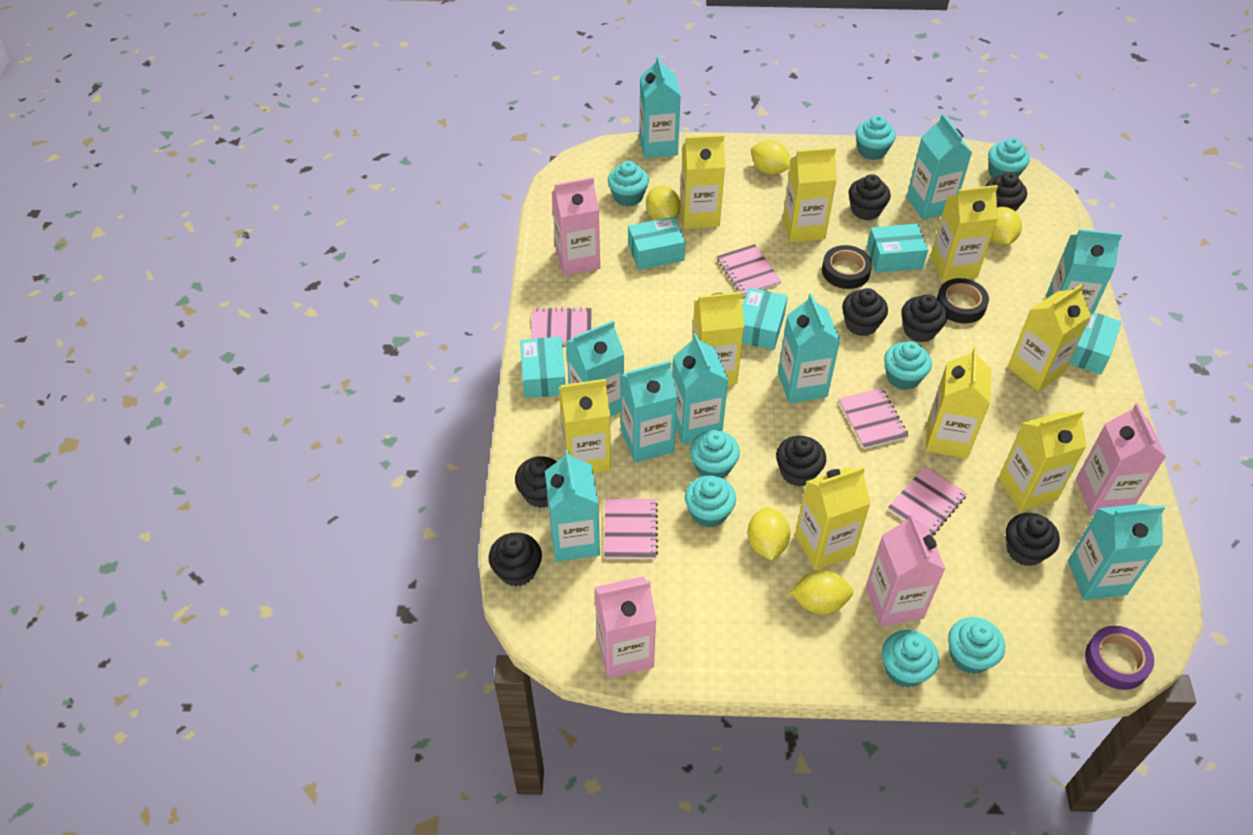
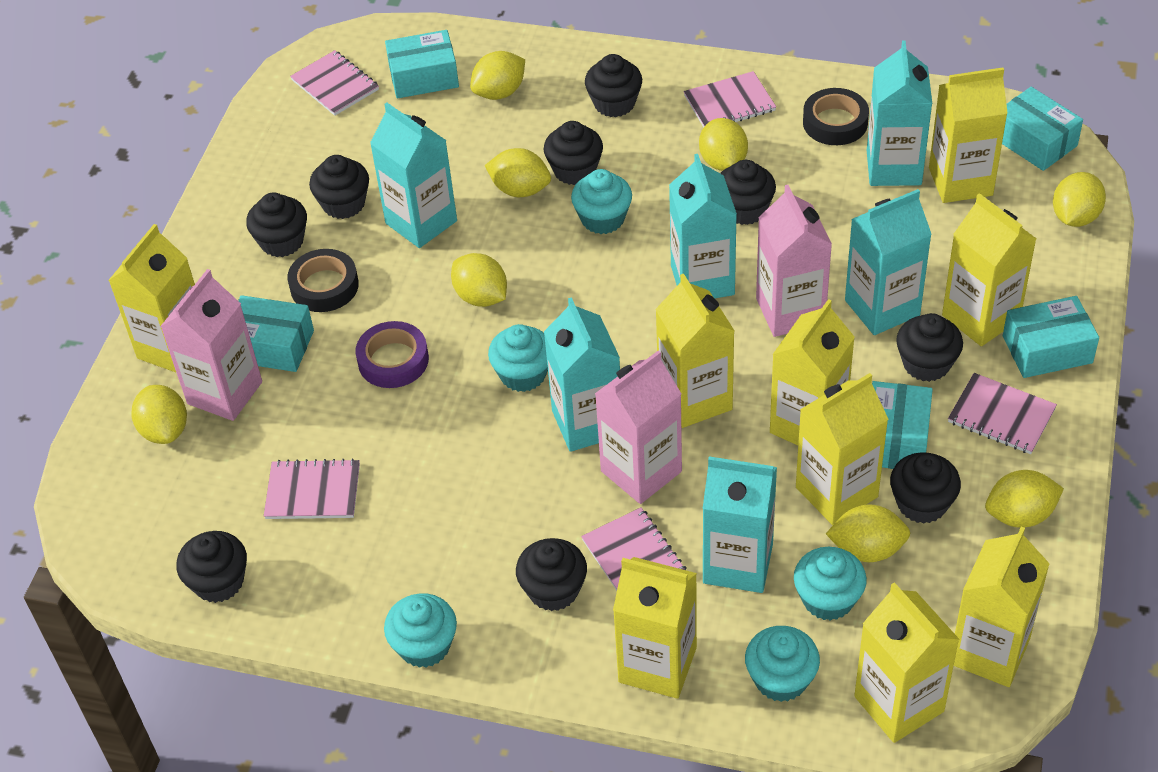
black cupcake: 8 -> 9
pink carton: 4 -> 3
turquoise carton: 9 -> 6
turquoise cupcake: 8 -> 5
yellow lemon: 5 -> 8

